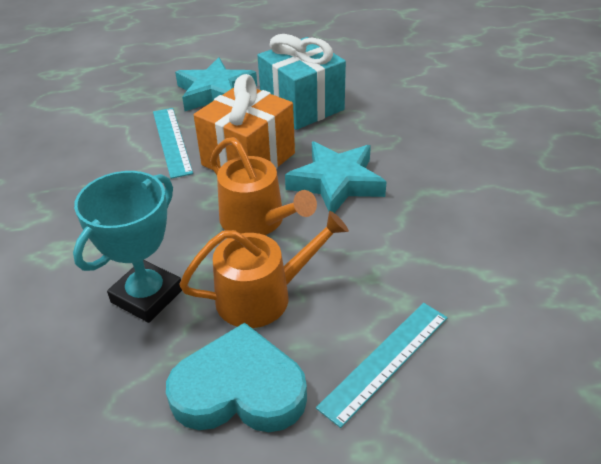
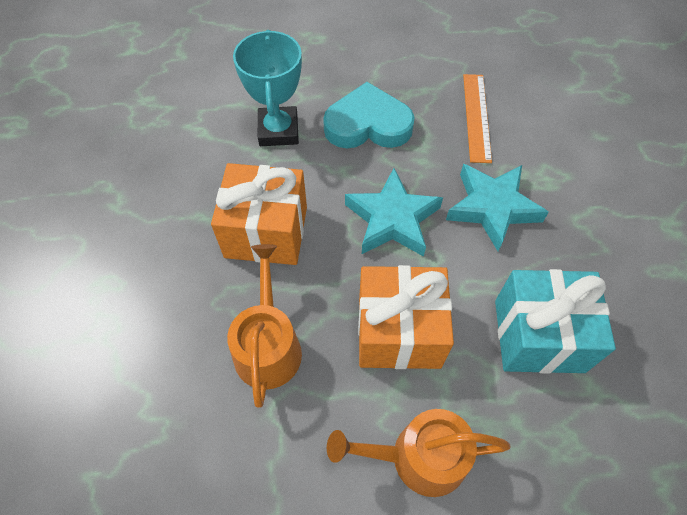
orange gift: 1 -> 2
orange ruler: 0 -> 1
turquoise ruler: 2 -> 0

